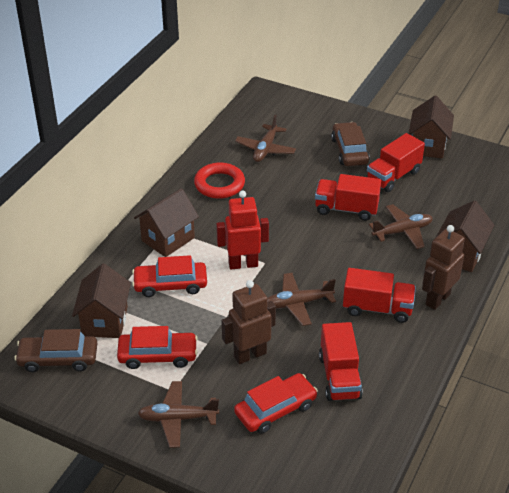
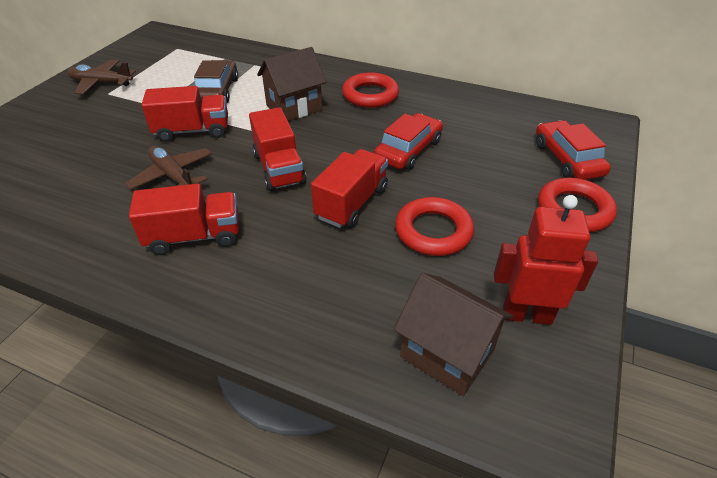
brown car: 2 -> 1
brown house: 4 -> 2
brown plane: 4 -> 2
brown robot: 2 -> 0
red car: 3 -> 2
red ring: 1 -> 3

